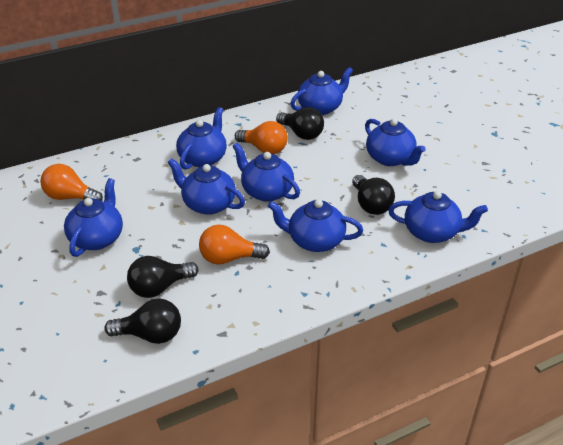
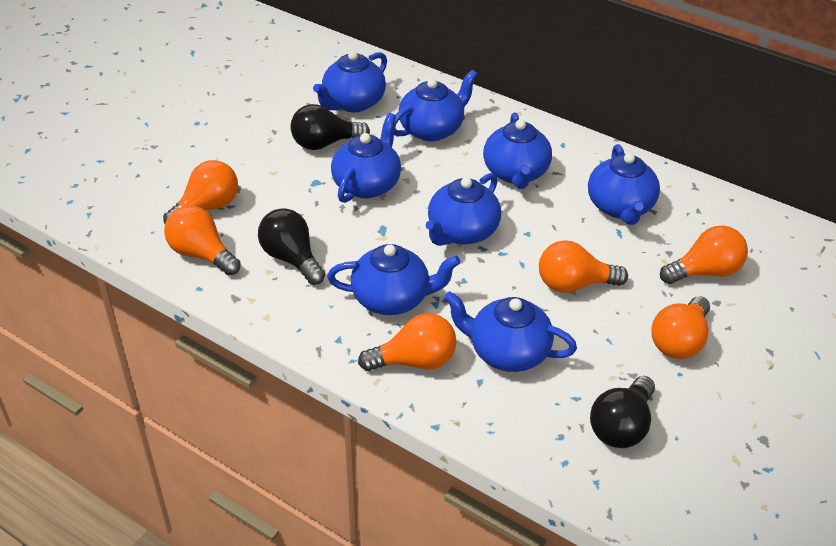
black light bulb: 4 -> 3
orange light bulb: 3 -> 6

